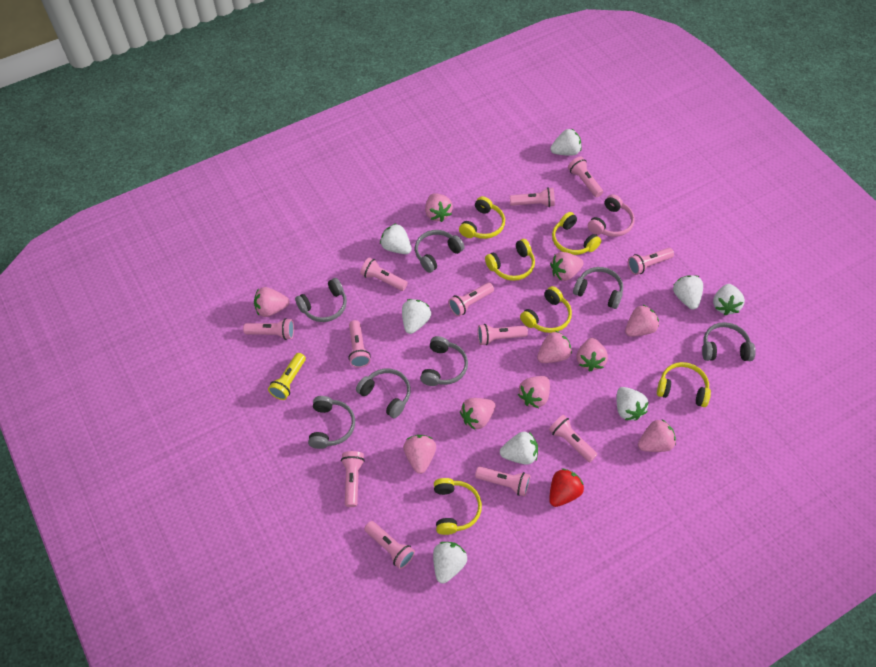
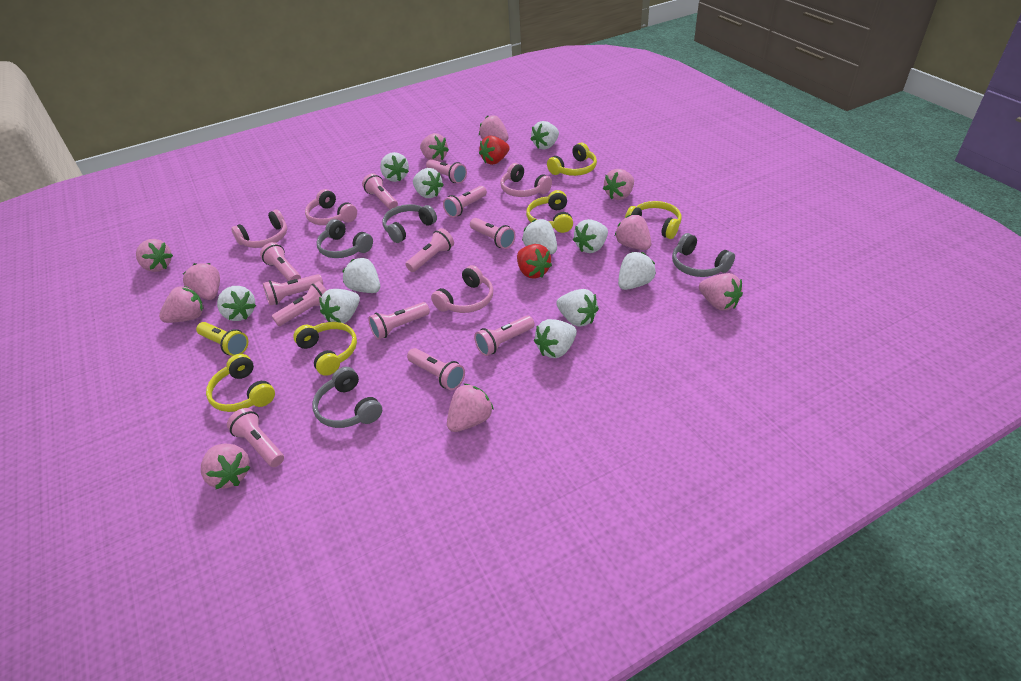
grey headphones: 7 -> 4
pink headphones: 1 -> 4
red strawberry: 1 -> 2
white strawberry: 8 -> 11
yellow headphones: 6 -> 5

